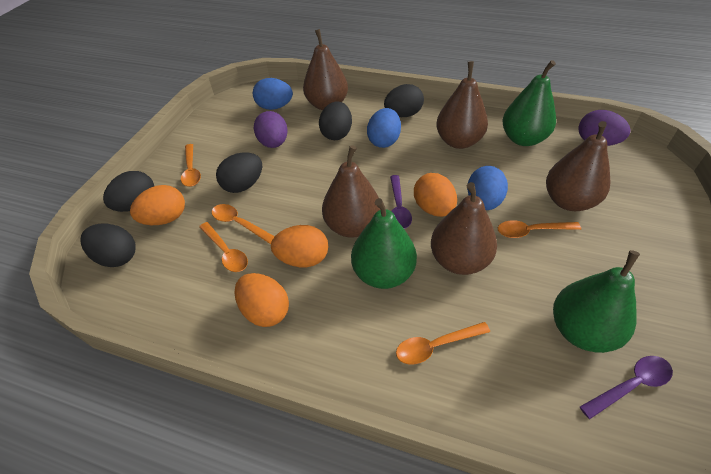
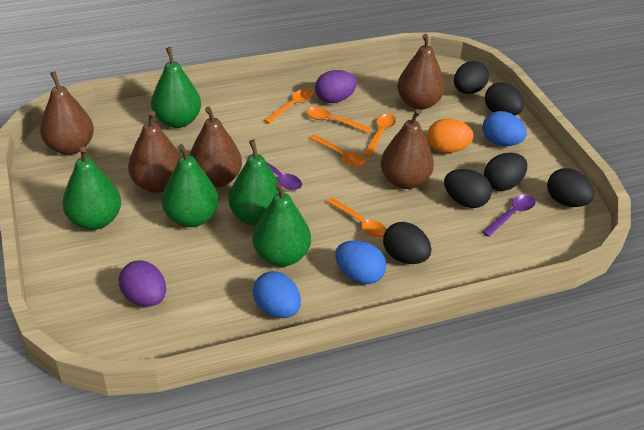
black egg: 5 -> 6
green pear: 3 -> 5
orange egg: 4 -> 1

